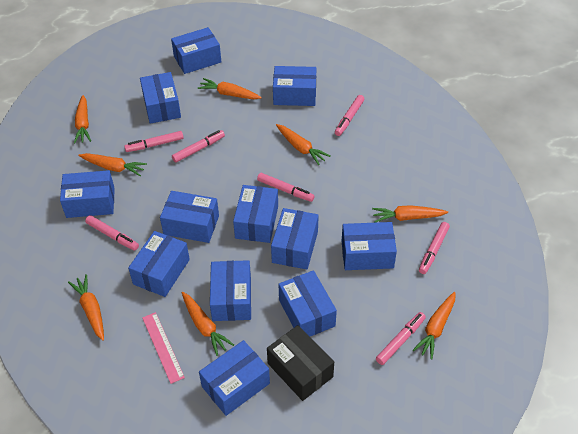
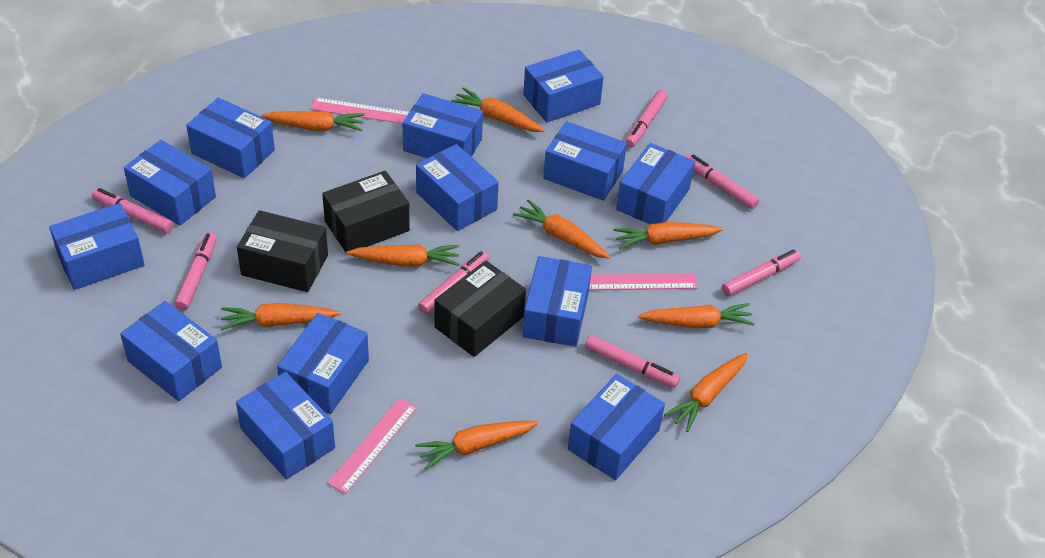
black box: 1 -> 3
blue box: 12 -> 13
orange carrot: 8 -> 9
pink ruler: 1 -> 3

